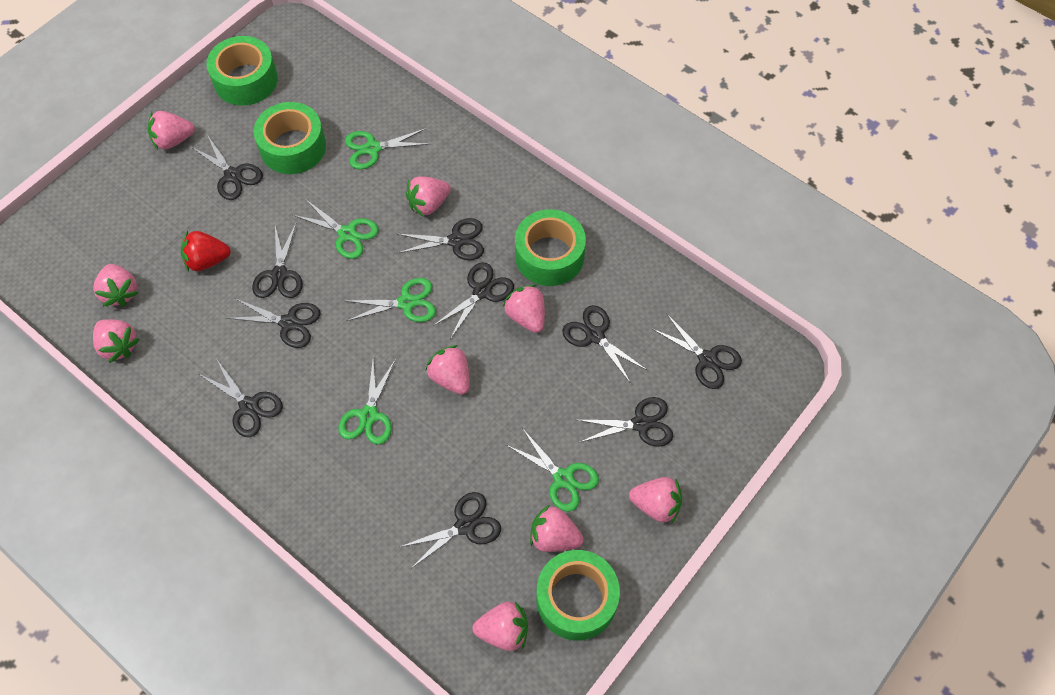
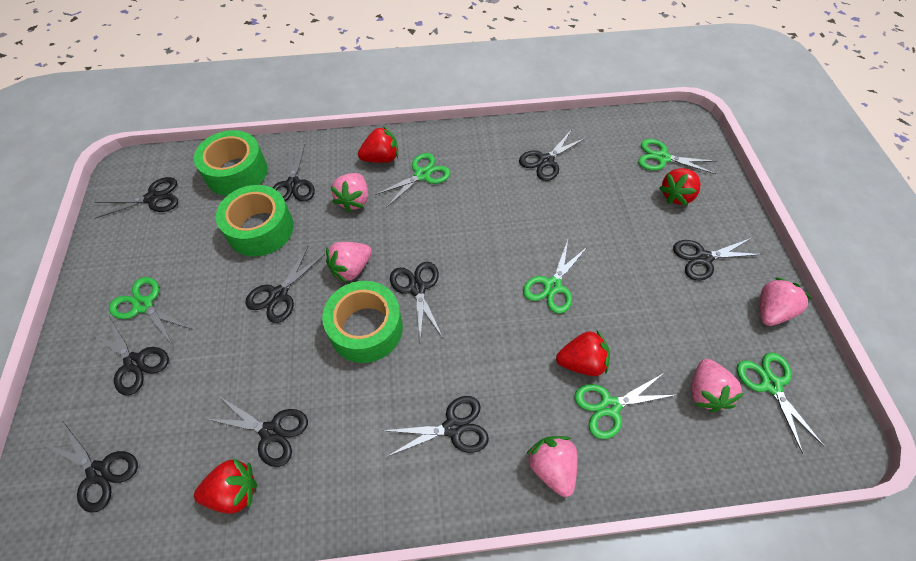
green scissors: 5 -> 6
green tape: 4 -> 3
pink strawberry: 9 -> 5
red strawberry: 1 -> 4

